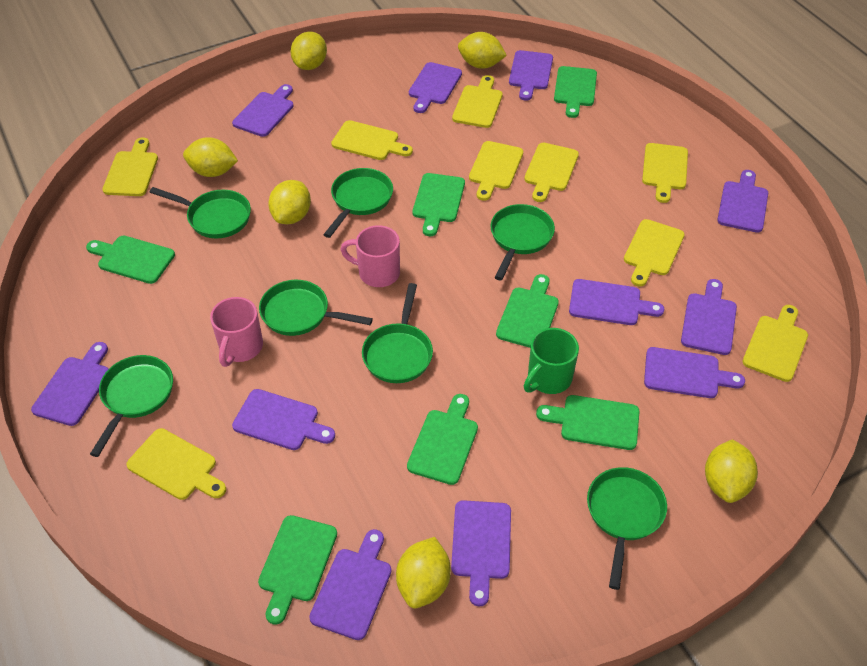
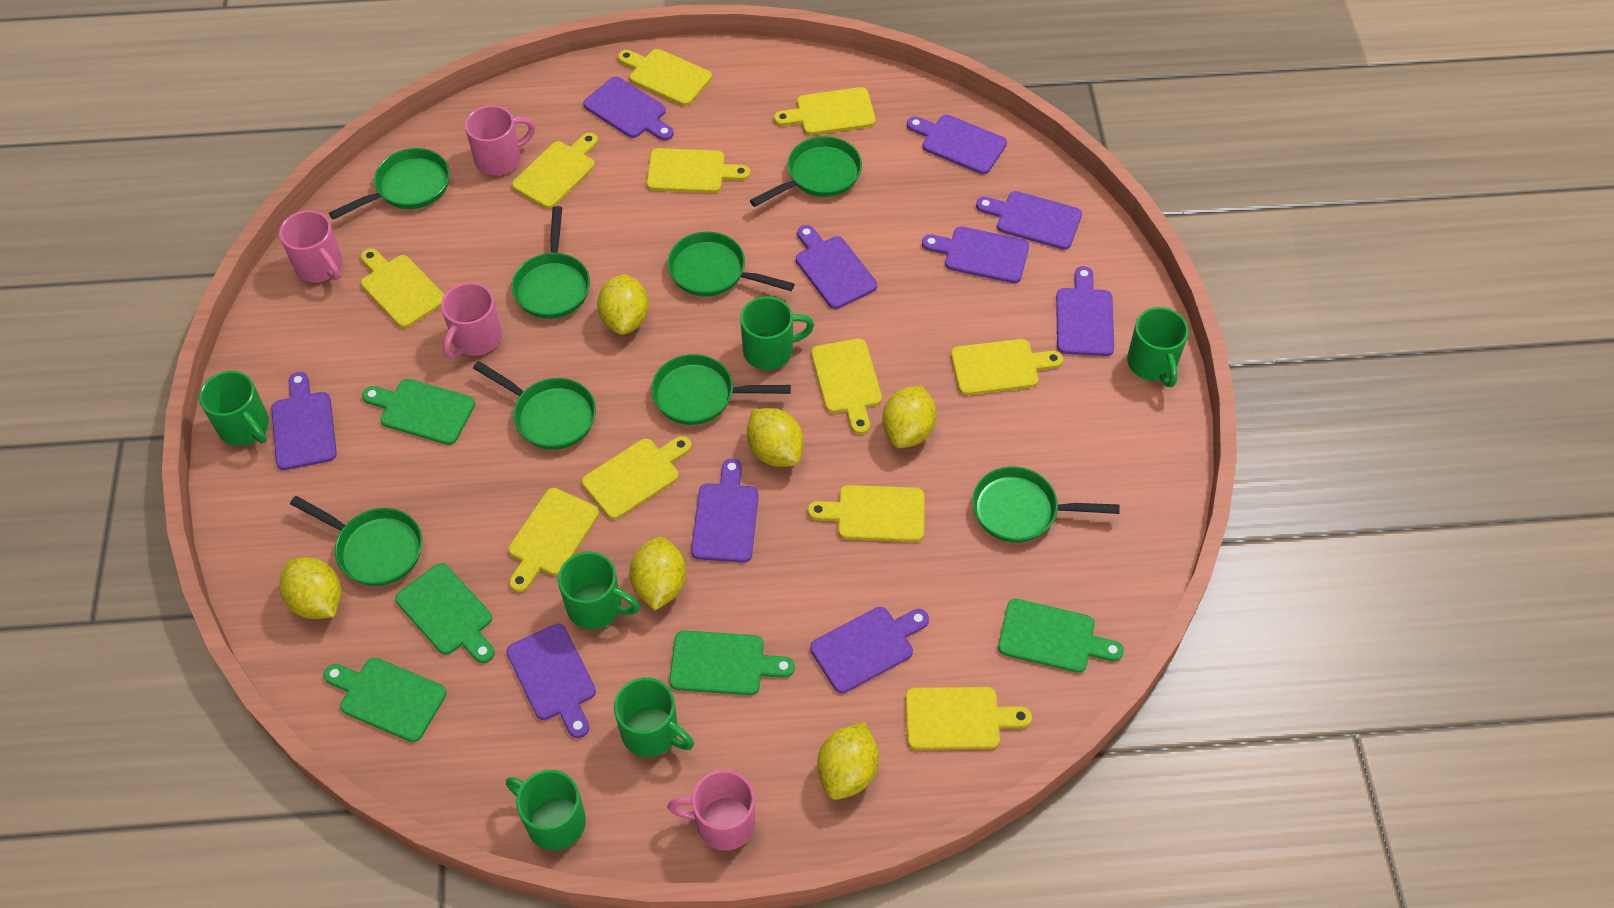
green cutting board: 7 -> 5
green mug: 1 -> 6
green pan: 7 -> 8
pink mug: 2 -> 4
purple cutting board: 11 -> 10
yellow cutting board: 9 -> 11

